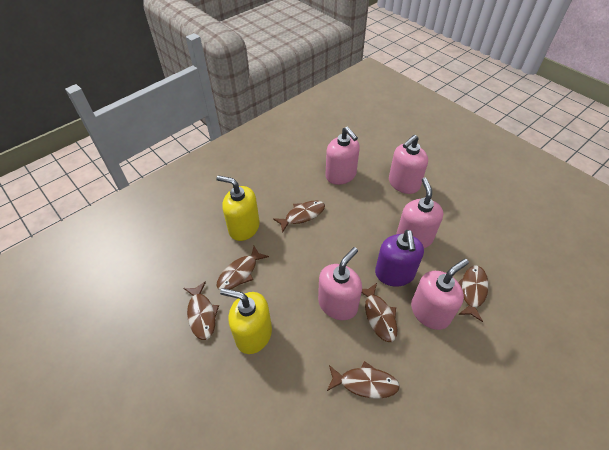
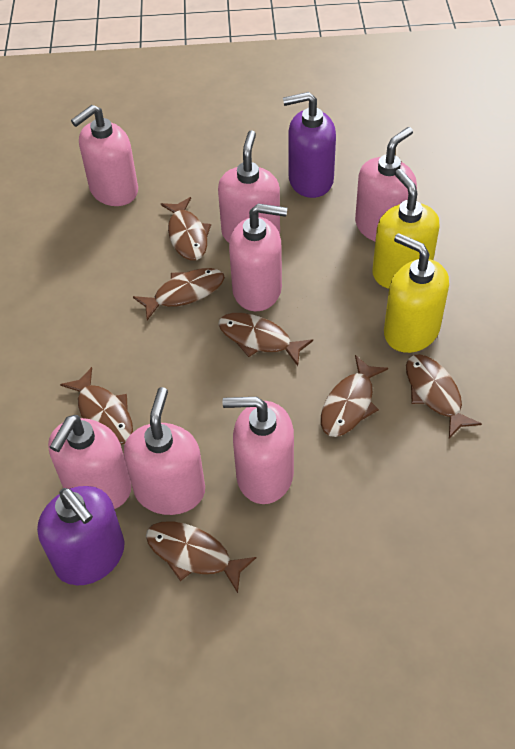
brown fish: 6 -> 7
pink soap dispenser: 5 -> 7
purple soap dispenser: 1 -> 2

